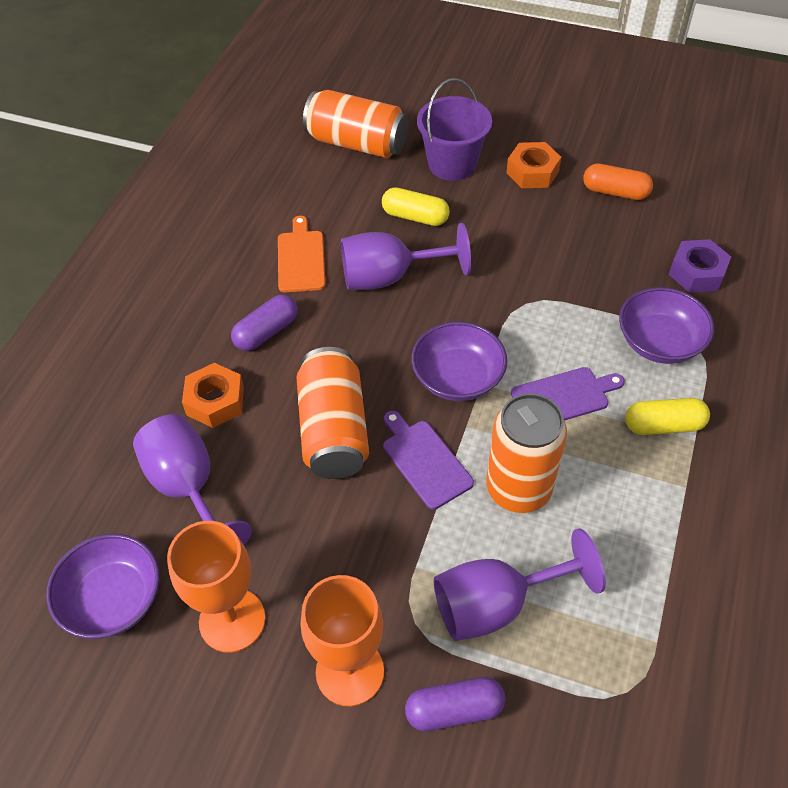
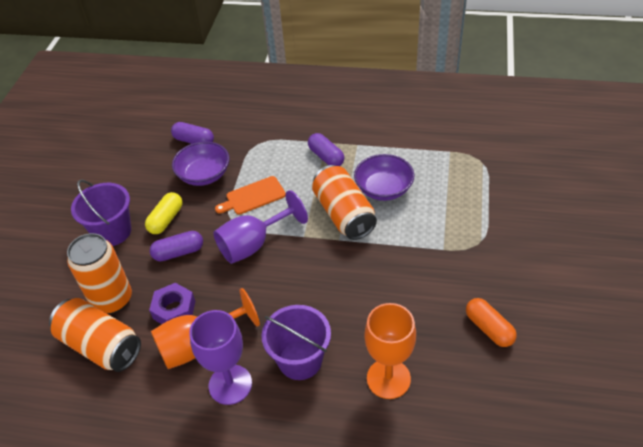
orange nut: 2 -> 0
purple bowl: 3 -> 2
purple bucket: 1 -> 2
purple capsule: 2 -> 3
purple cutting board: 2 -> 0
purple goblet: 3 -> 2
yellow capsule: 2 -> 1

